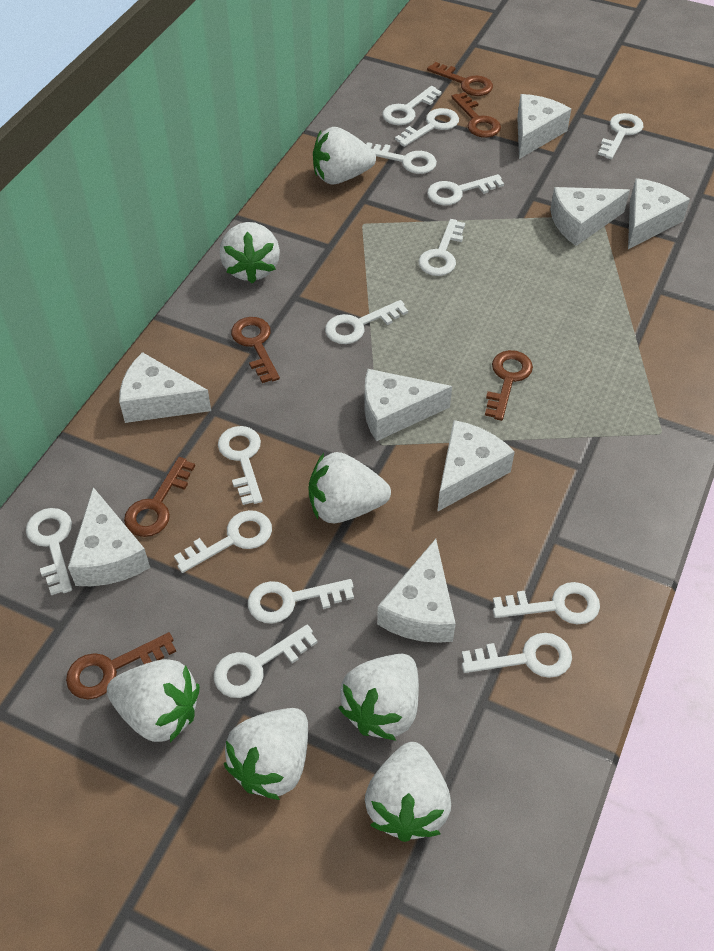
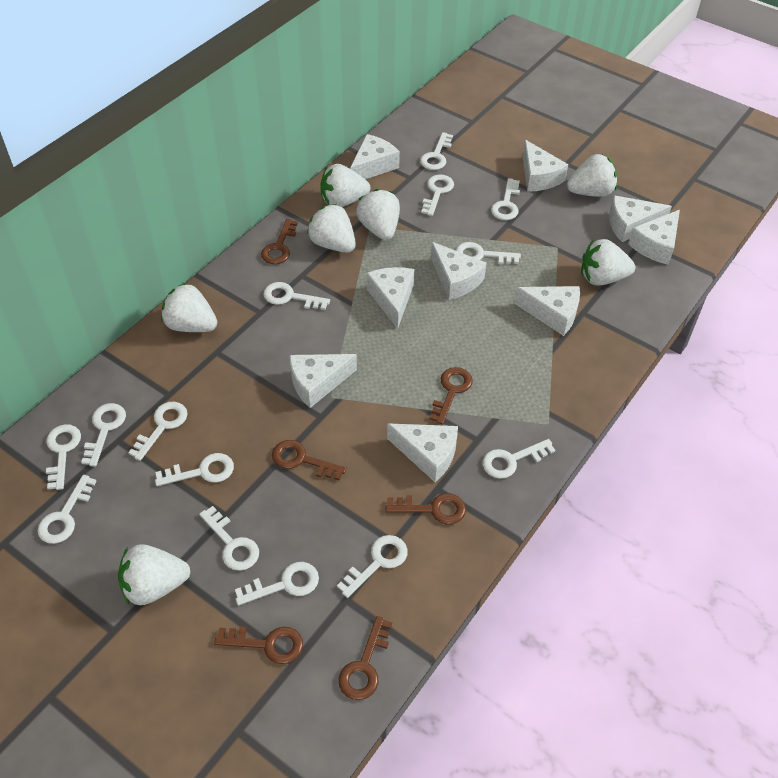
white cheese: 8 -> 9

